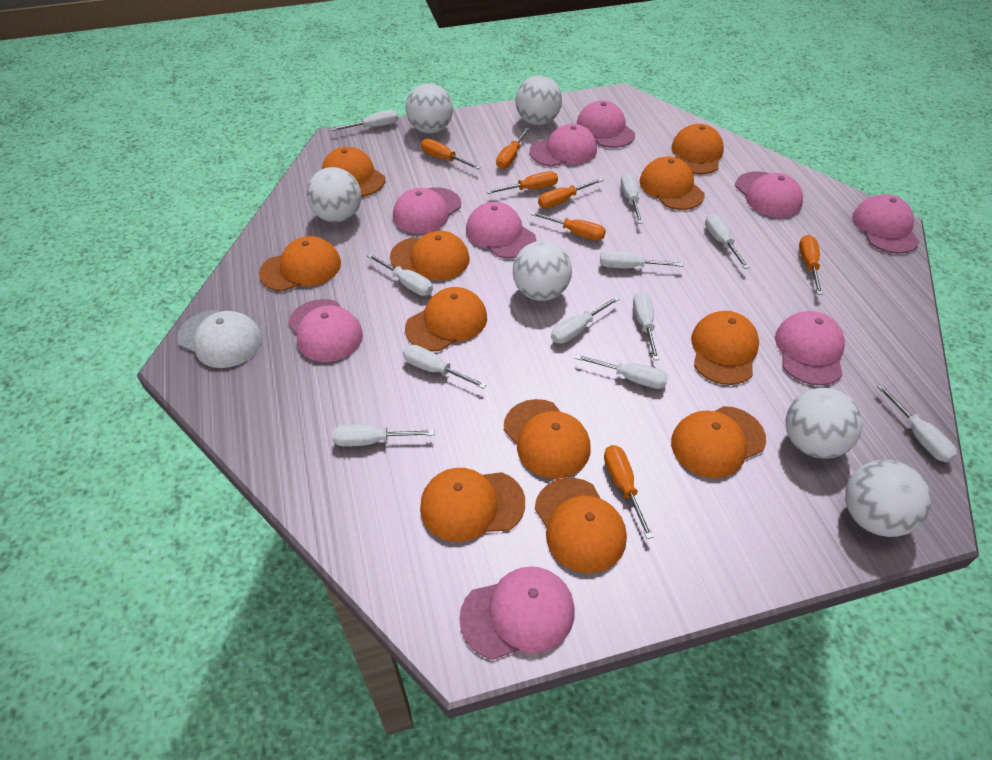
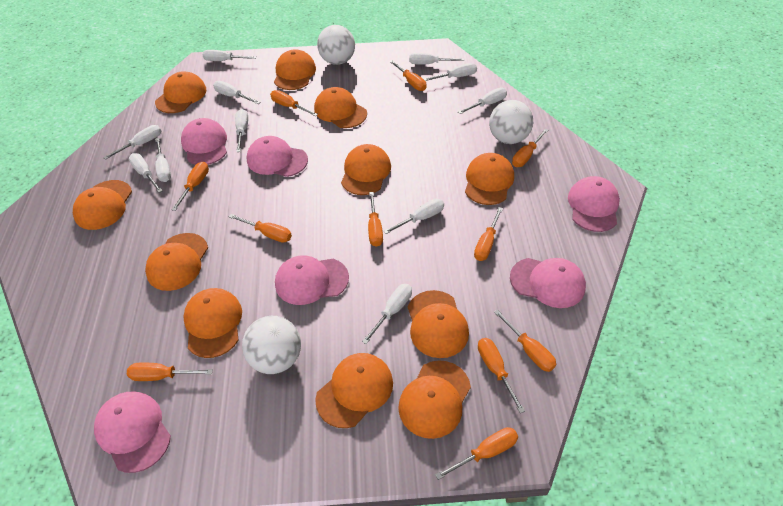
orange screwdriver: 7 -> 11
pink cap: 9 -> 6
white ball: 6 -> 3
white cap: 1 -> 0

